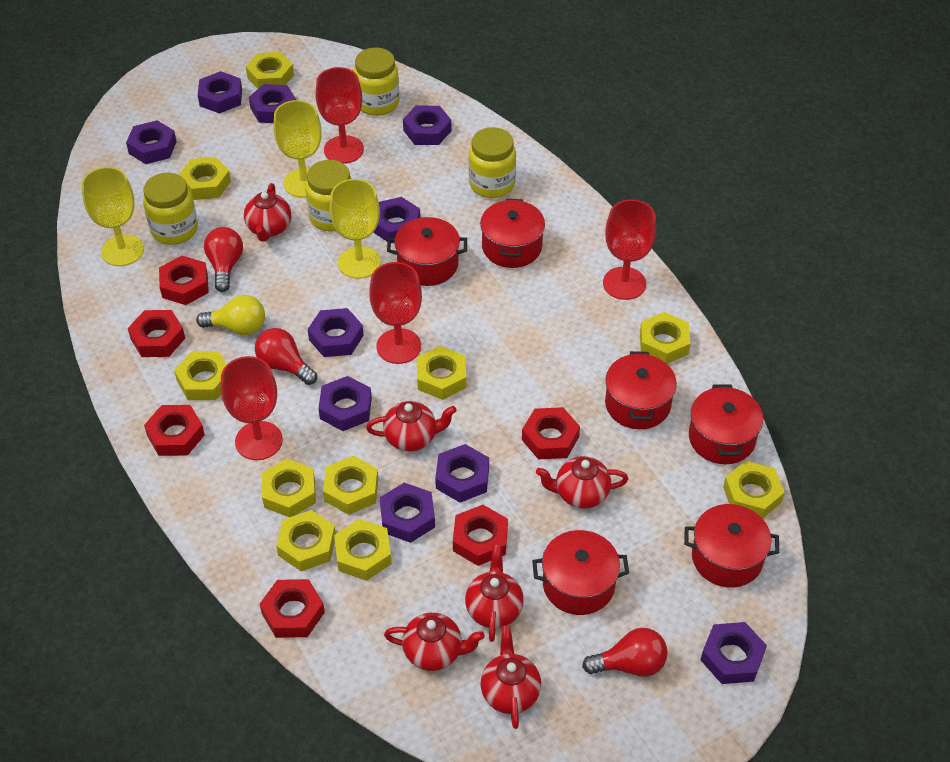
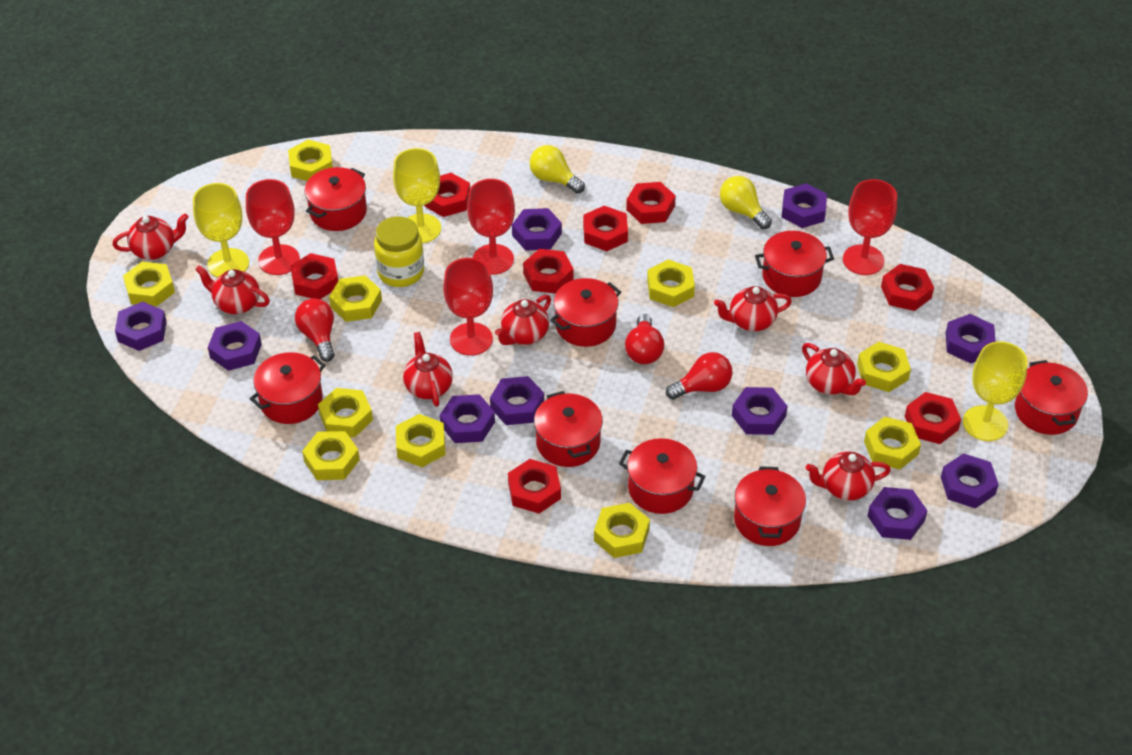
red nut: 6 -> 8
red pot: 6 -> 8
red teapot: 6 -> 7
yellow jar: 4 -> 1
yellow light bulb: 1 -> 2

